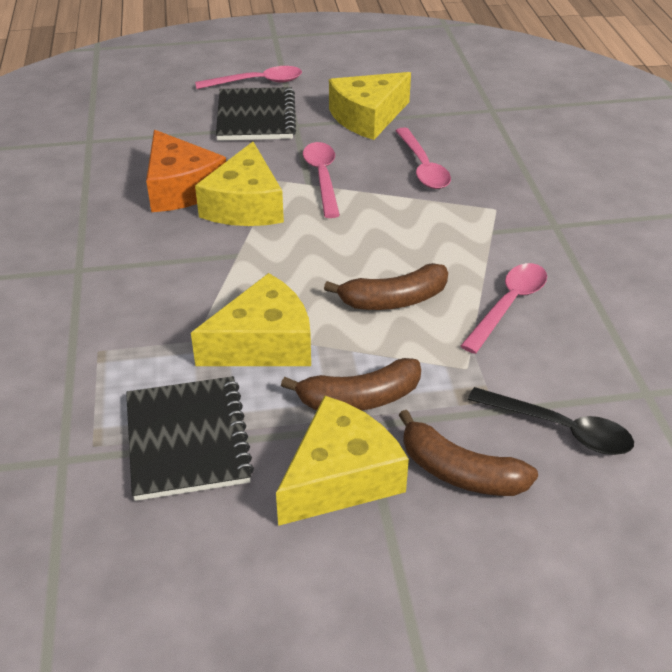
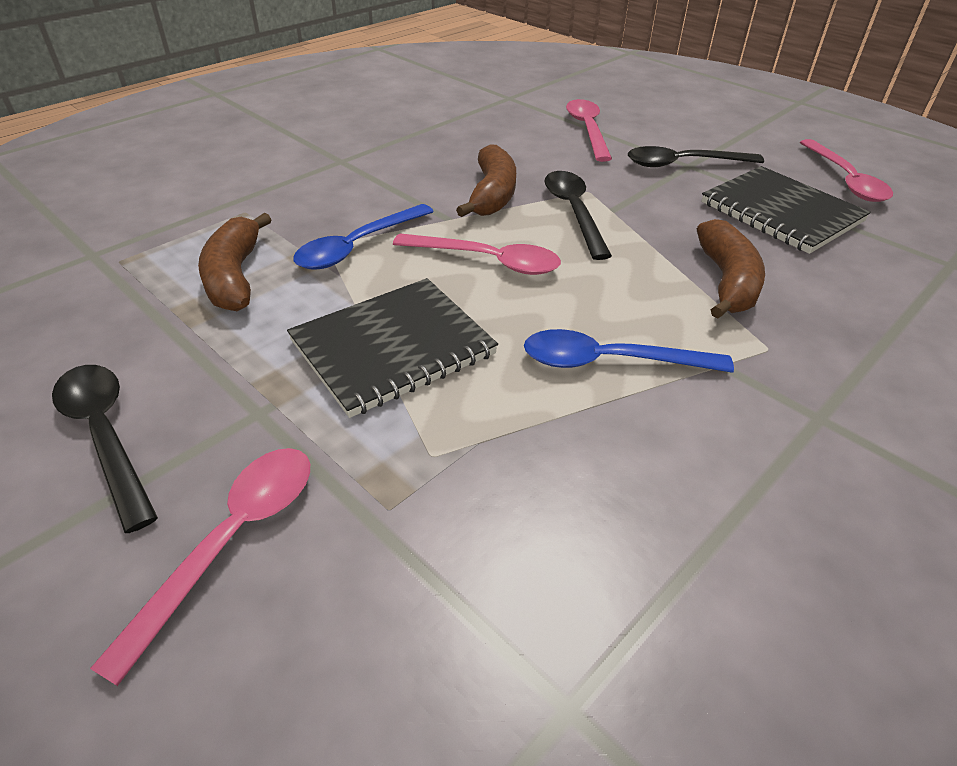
black spoon: 1 -> 3
blue spoon: 0 -> 2
orange cheese: 1 -> 0
yellow cheese: 4 -> 0

